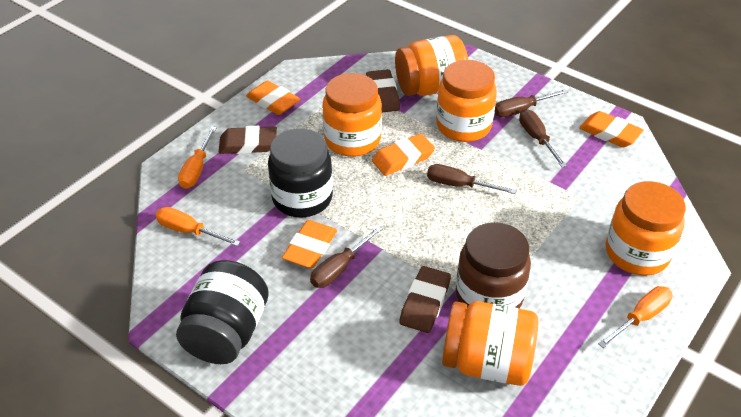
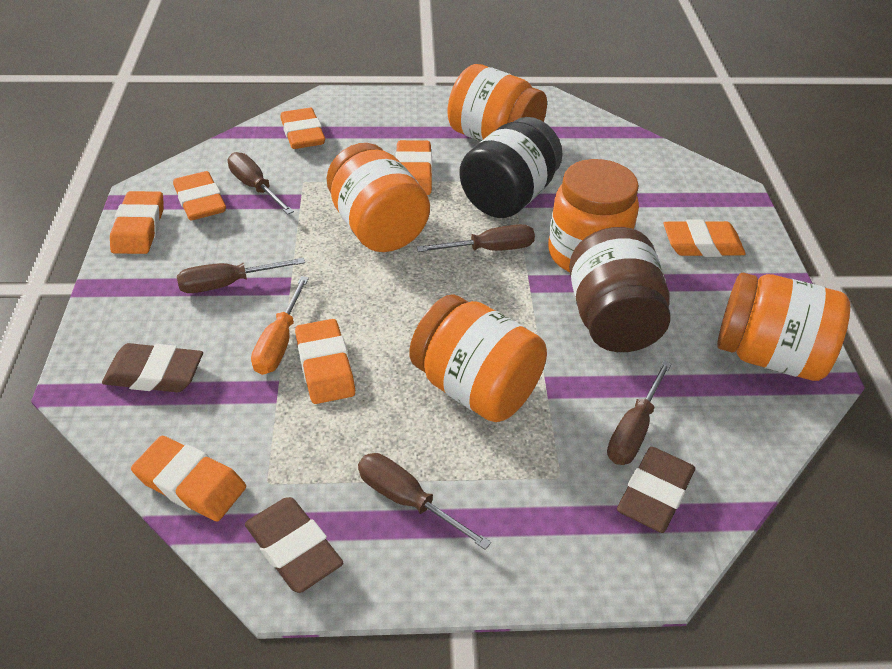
black jar: 2 -> 1
brown screwdriver: 4 -> 5
orange eraser: 4 -> 7
orange screwdriver: 3 -> 1

